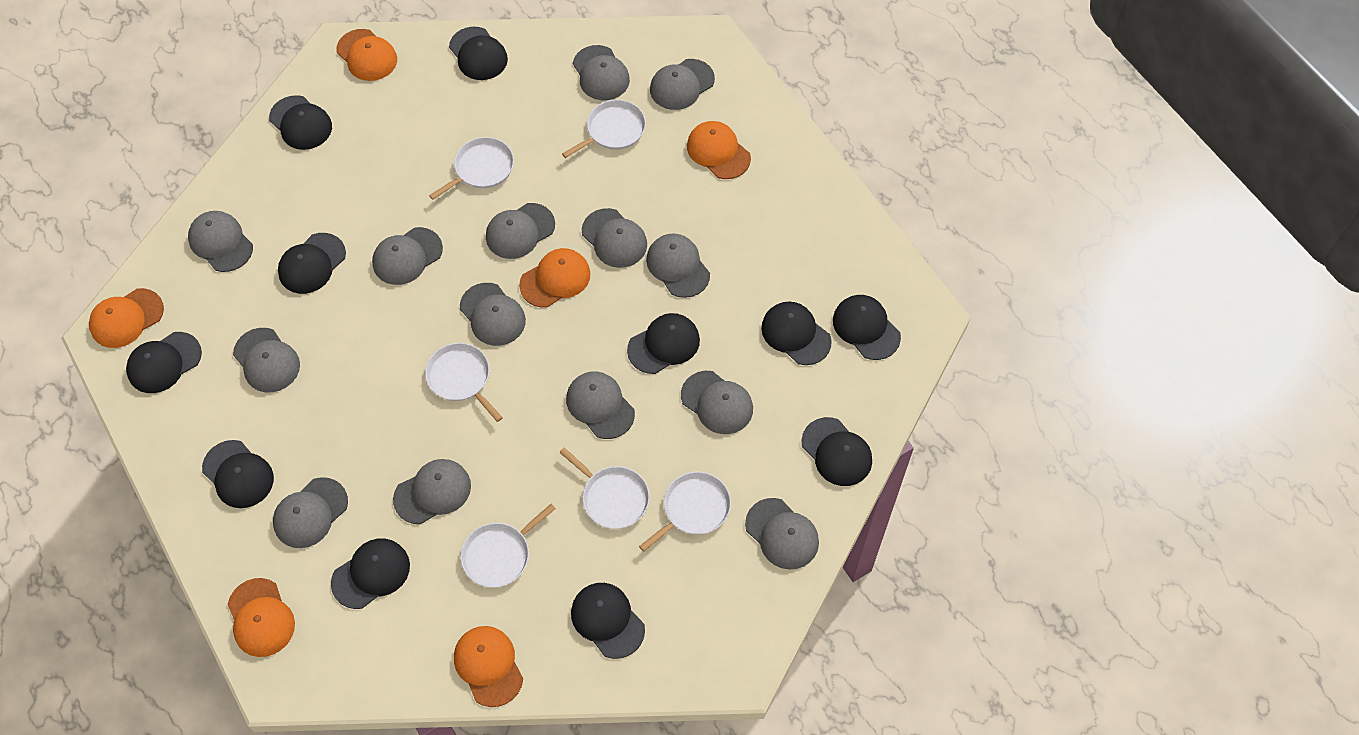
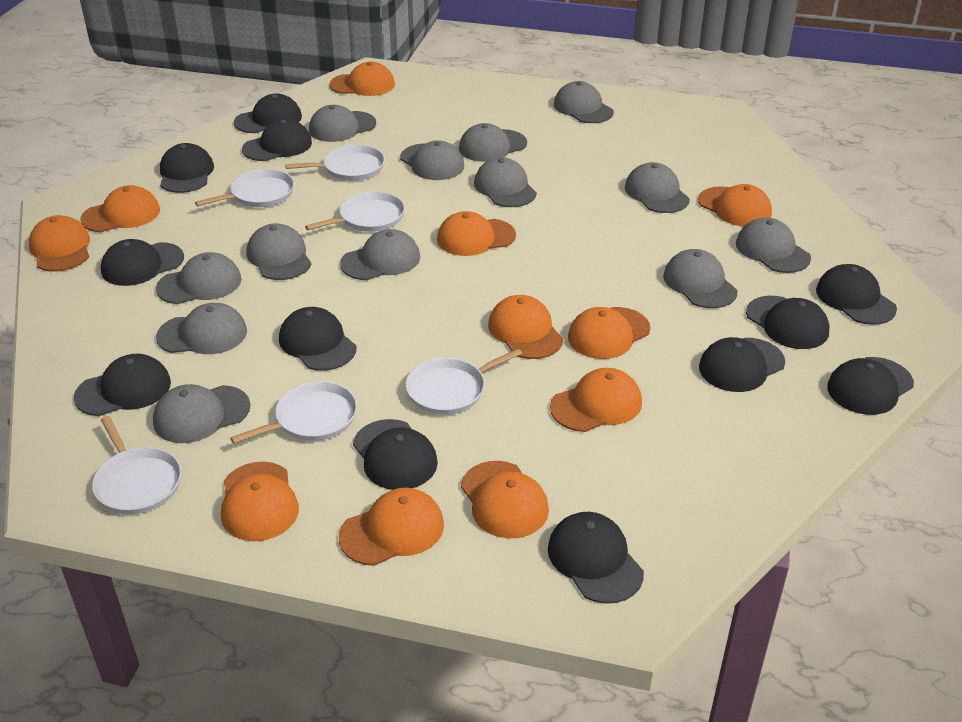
black cap: 11 -> 12
grey cap: 14 -> 13
orange cap: 6 -> 11

